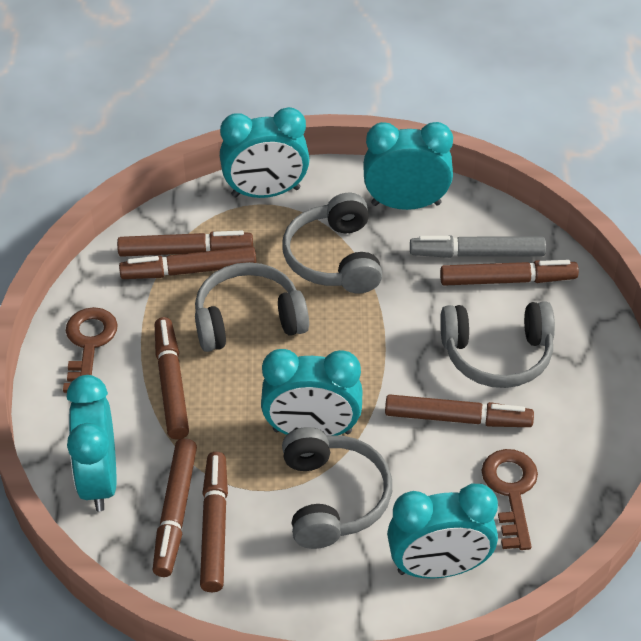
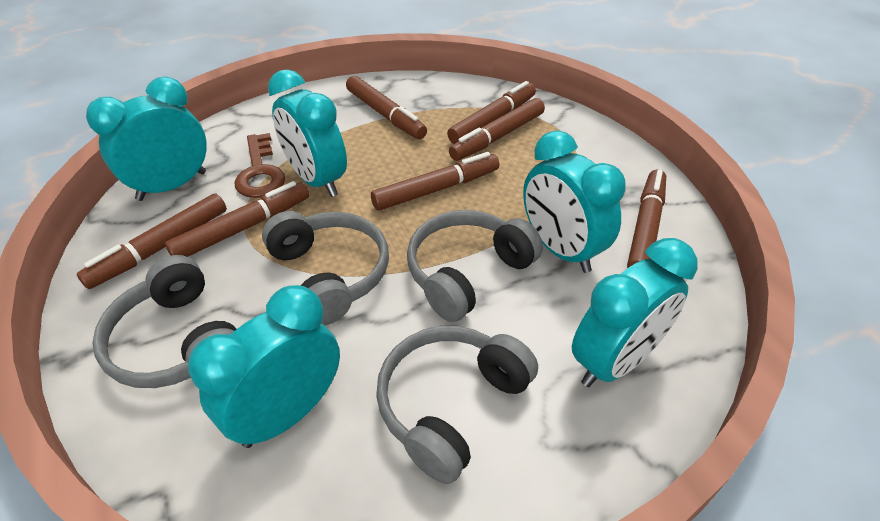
brown key: 2 -> 1
grey marker: 1 -> 0

